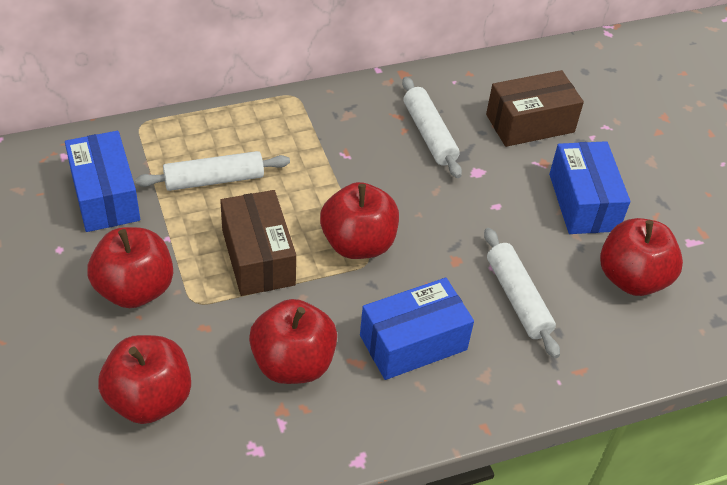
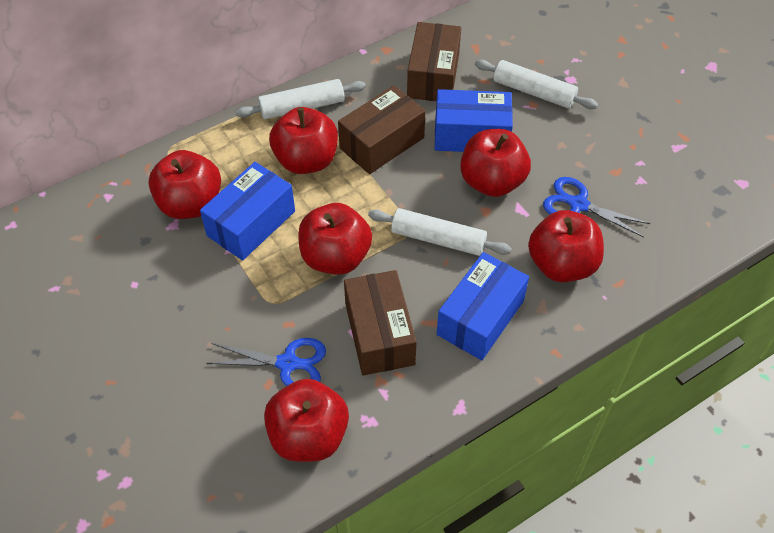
blue scissors: 0 -> 2
brown box: 2 -> 3
red apple: 5 -> 6

